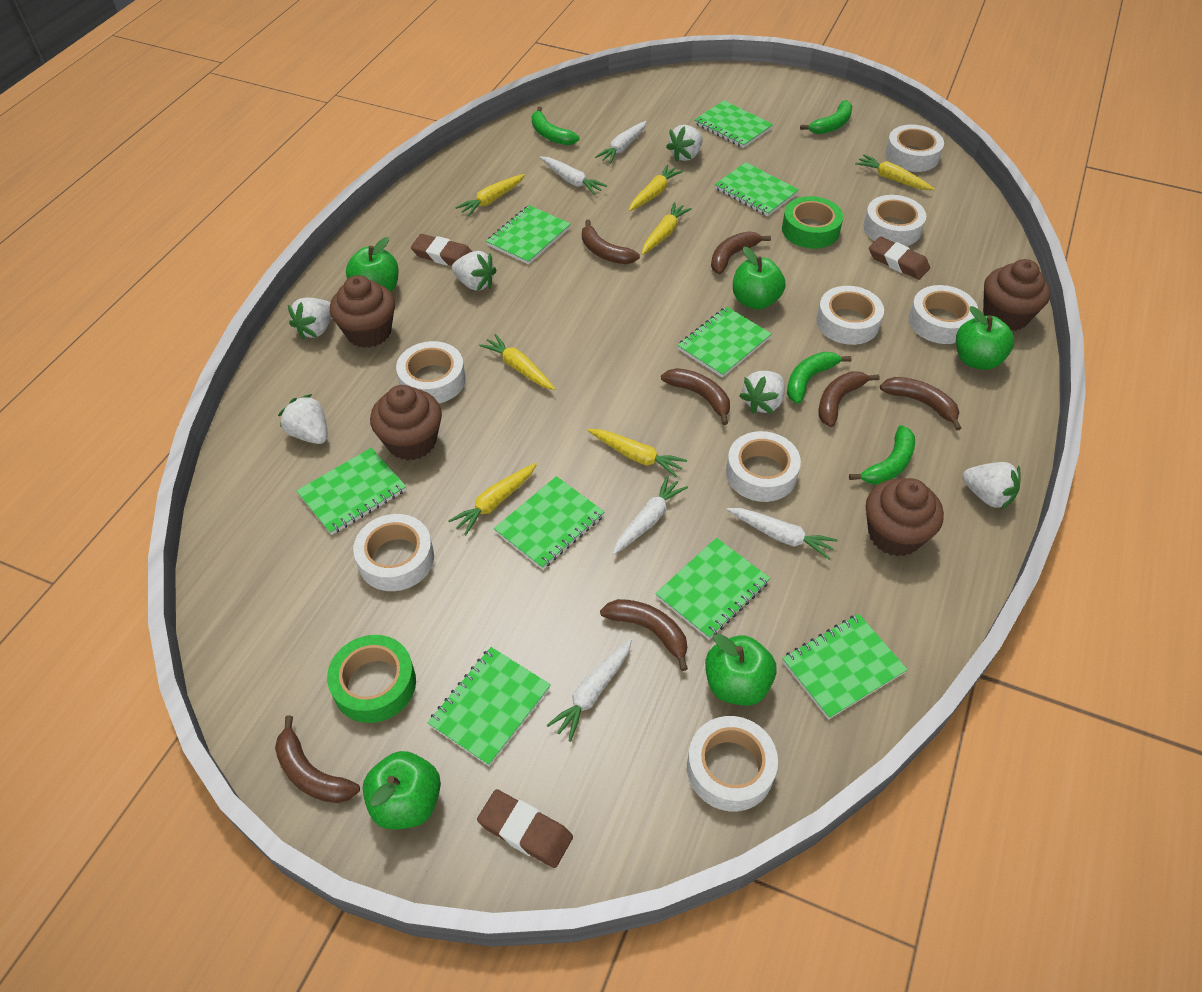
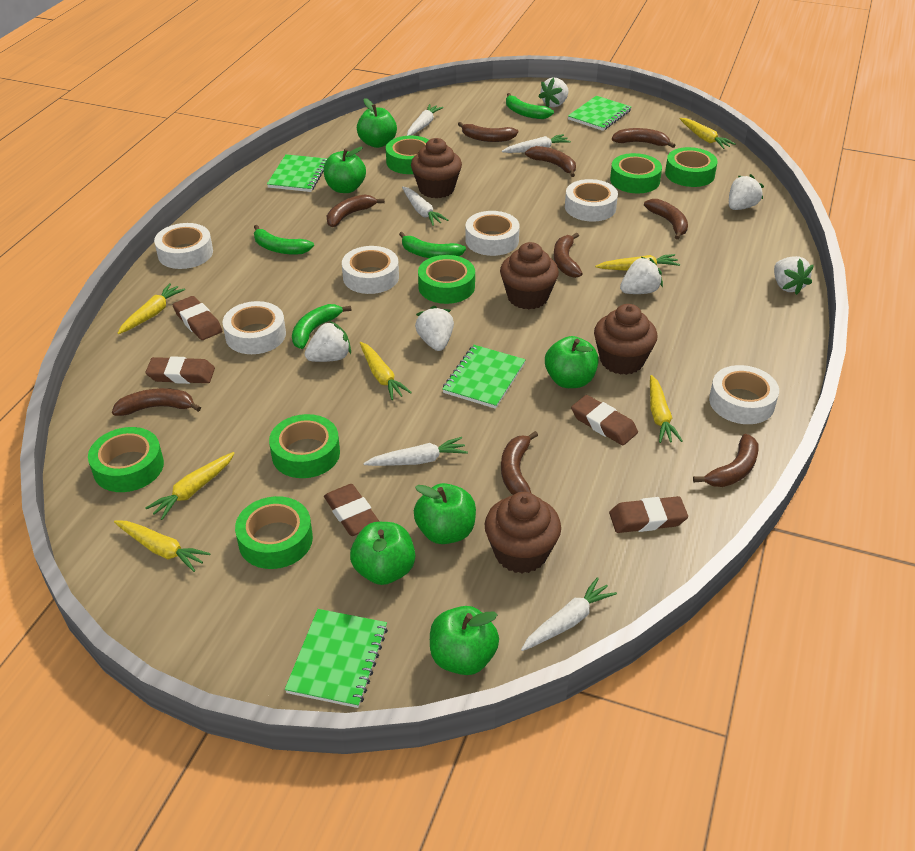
brown banana: 7 -> 9
brown eraser: 3 -> 5
green apple: 5 -> 6
green notebook: 9 -> 4
green tape: 2 -> 7
white tape: 8 -> 6

